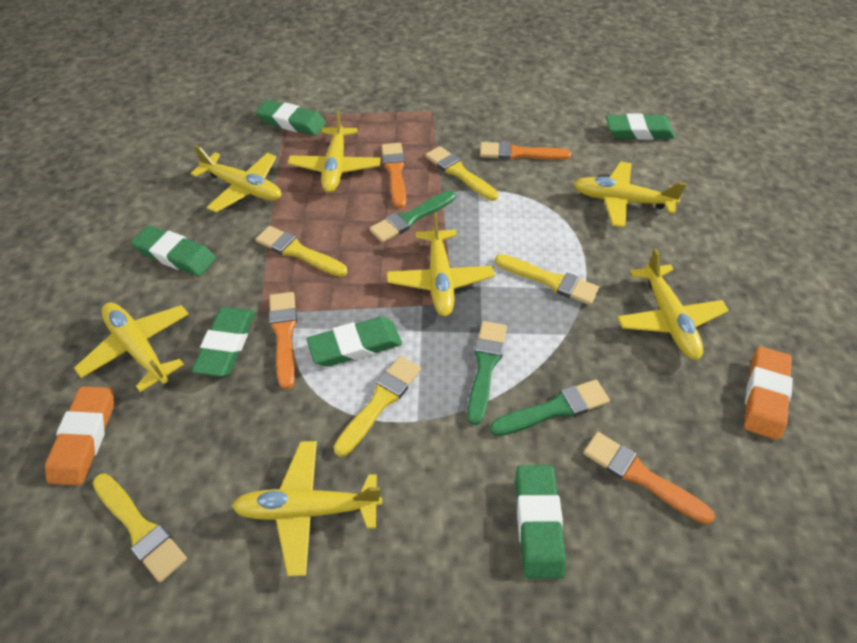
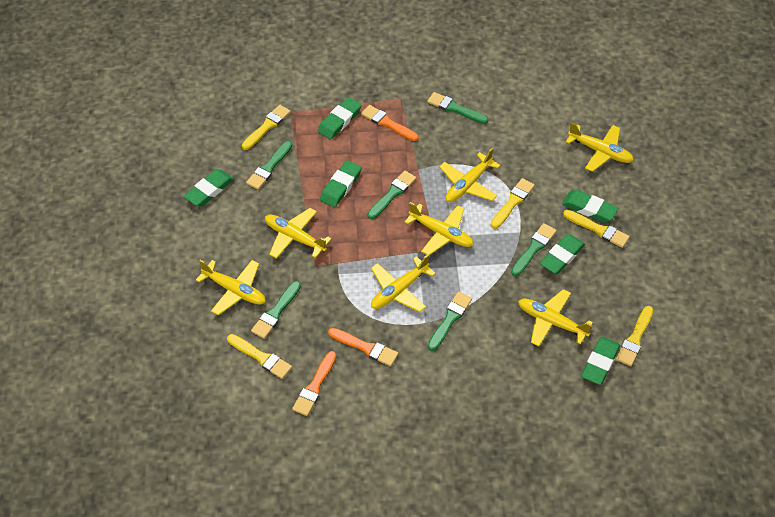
green brush: 3 -> 6
orange brush: 4 -> 3
orange eraser: 2 -> 0

